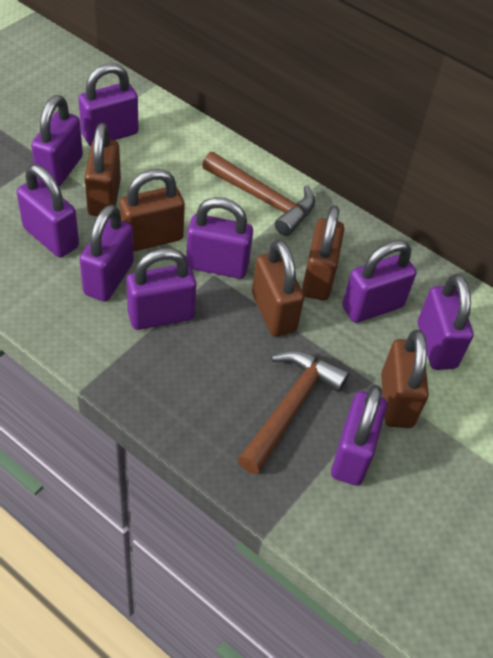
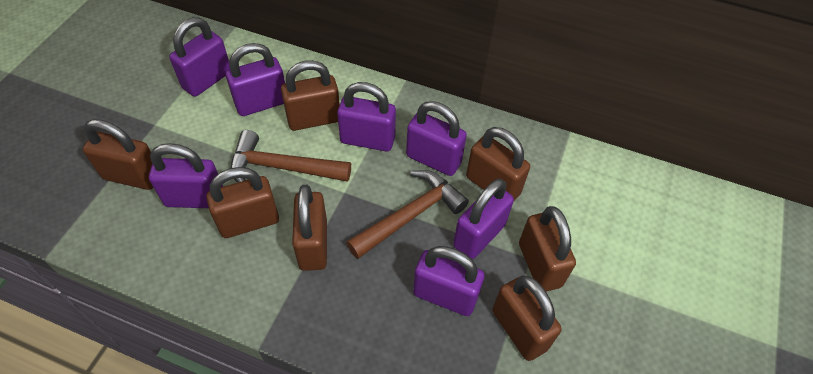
brown padlock: 5 -> 7
purple padlock: 9 -> 7

